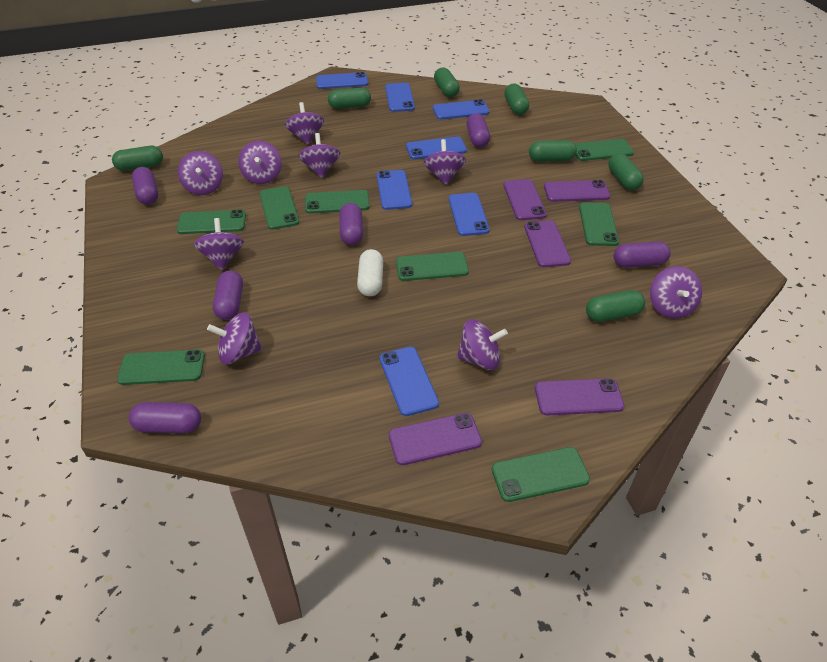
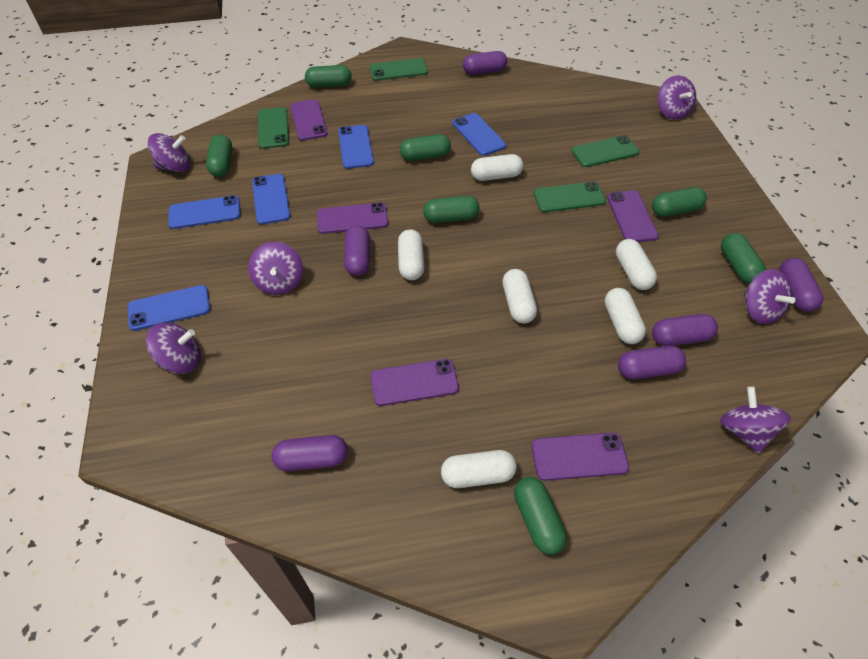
blue phone: 7 -> 5
green phone: 8 -> 4
purple spinning top: 9 -> 6
white capsule: 1 -> 6

